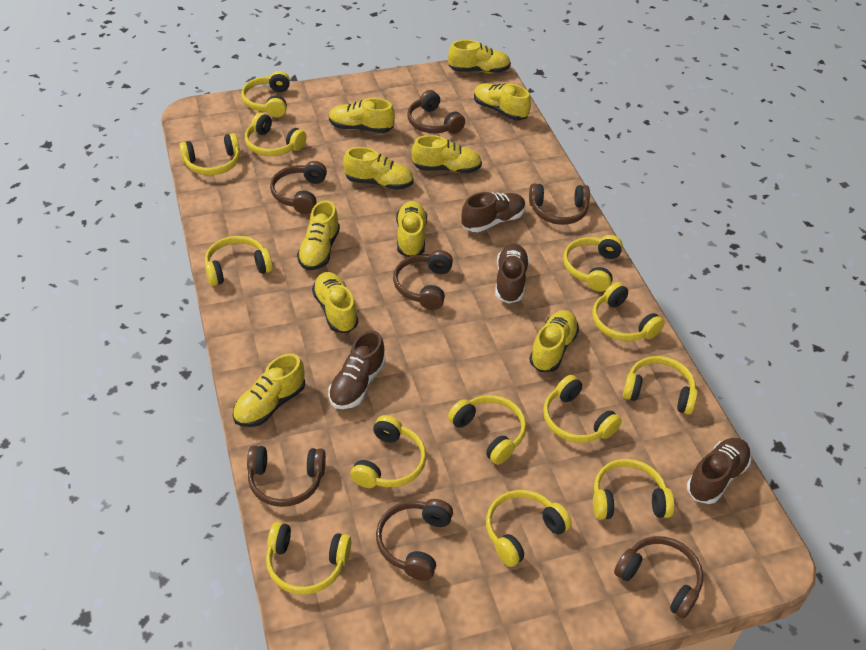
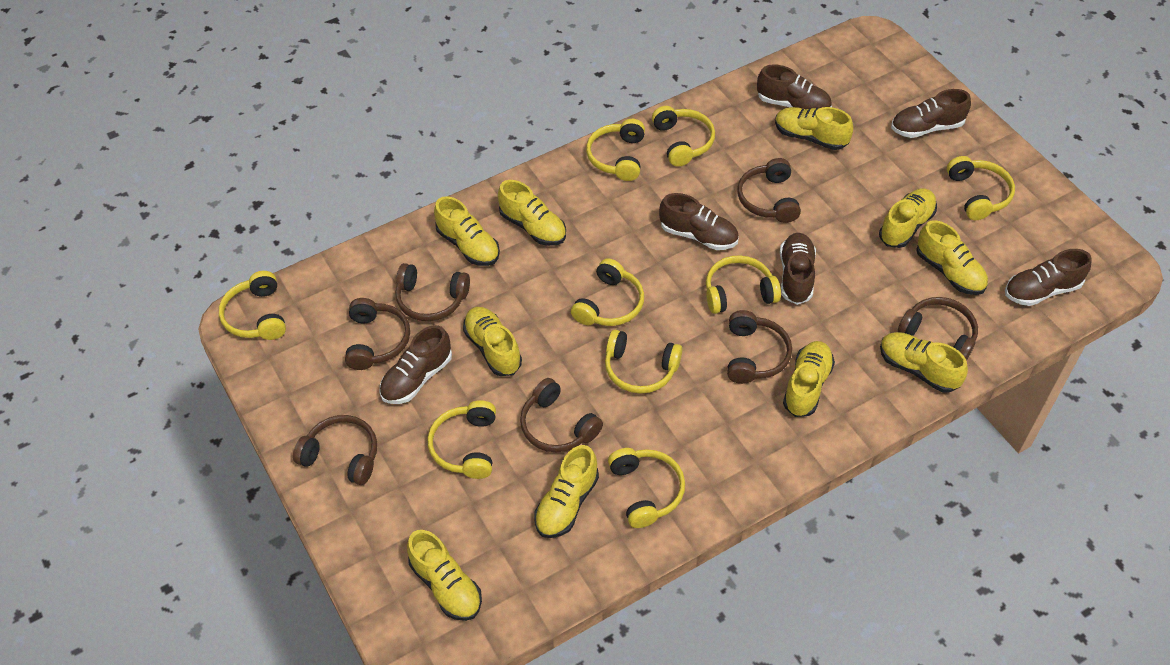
brown shoe: 4 -> 6
yellow headphones: 13 -> 9

